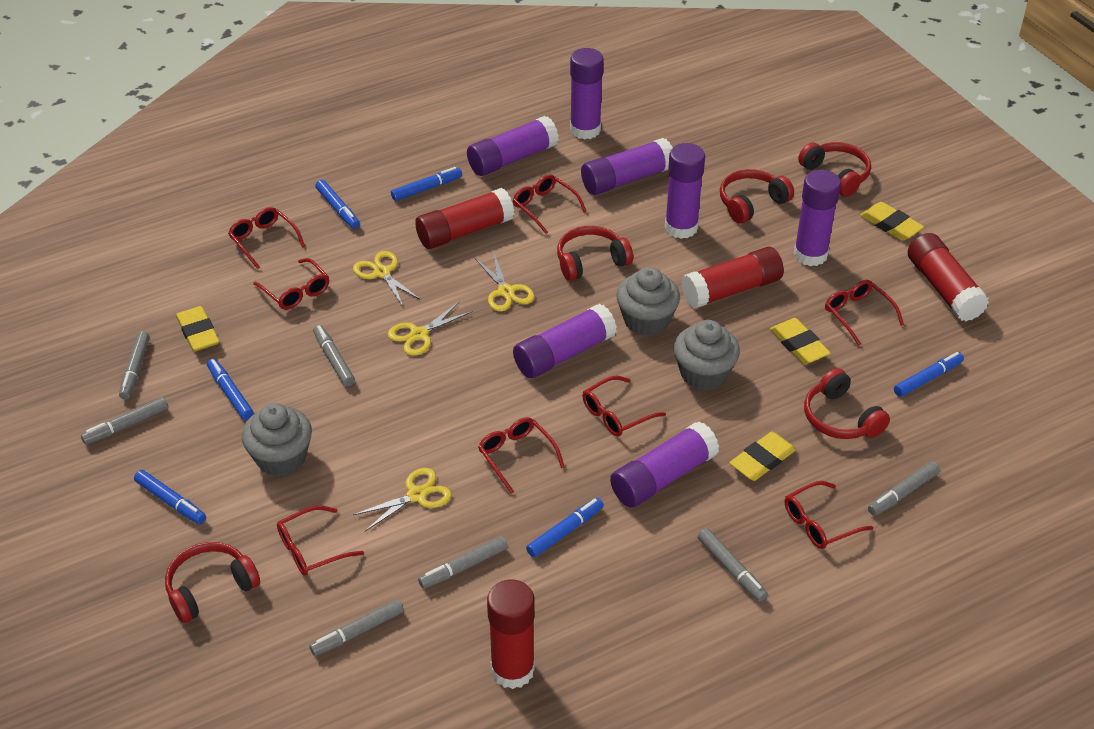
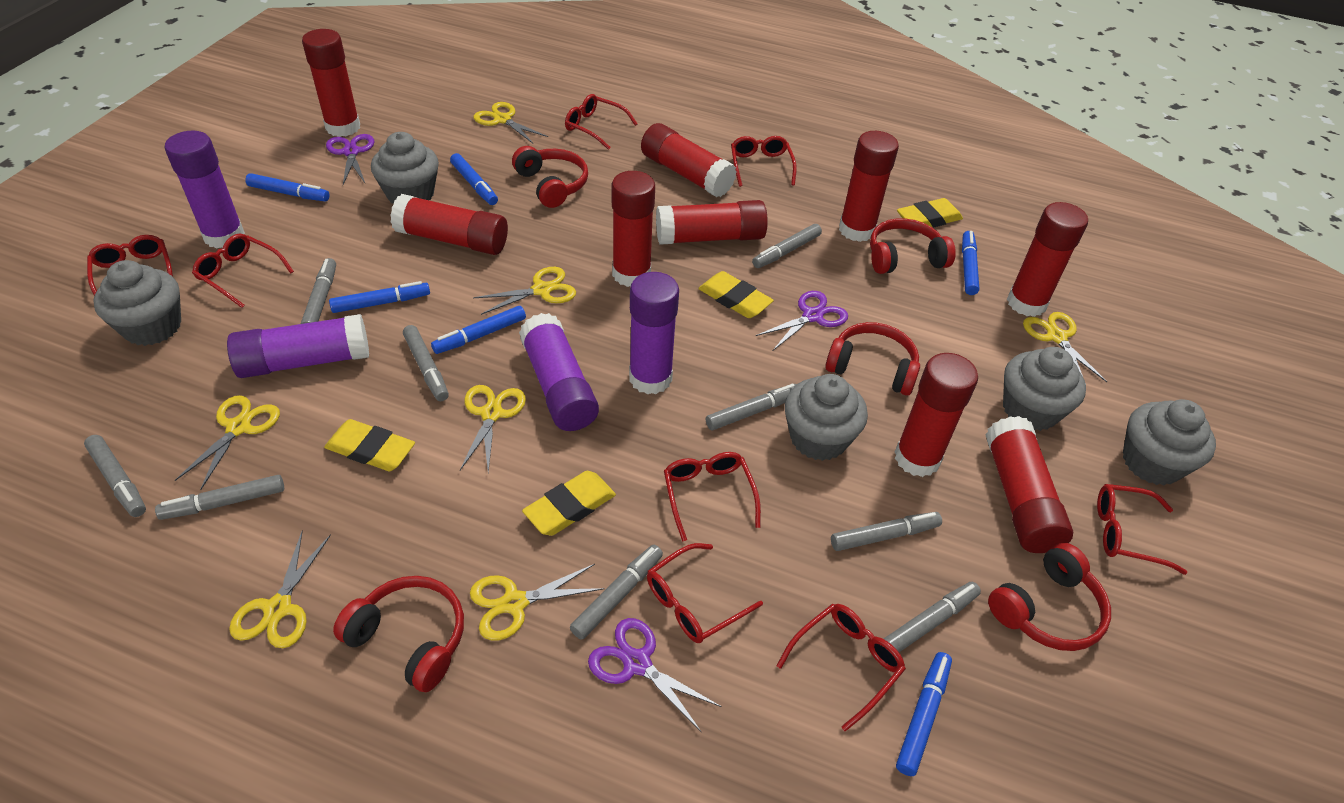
grey cupcake: 3 -> 5
grey marker: 7 -> 9
purple glue stick: 7 -> 4
purple scissors: 0 -> 3
red glue stick: 4 -> 9
yellow scissors: 4 -> 7

